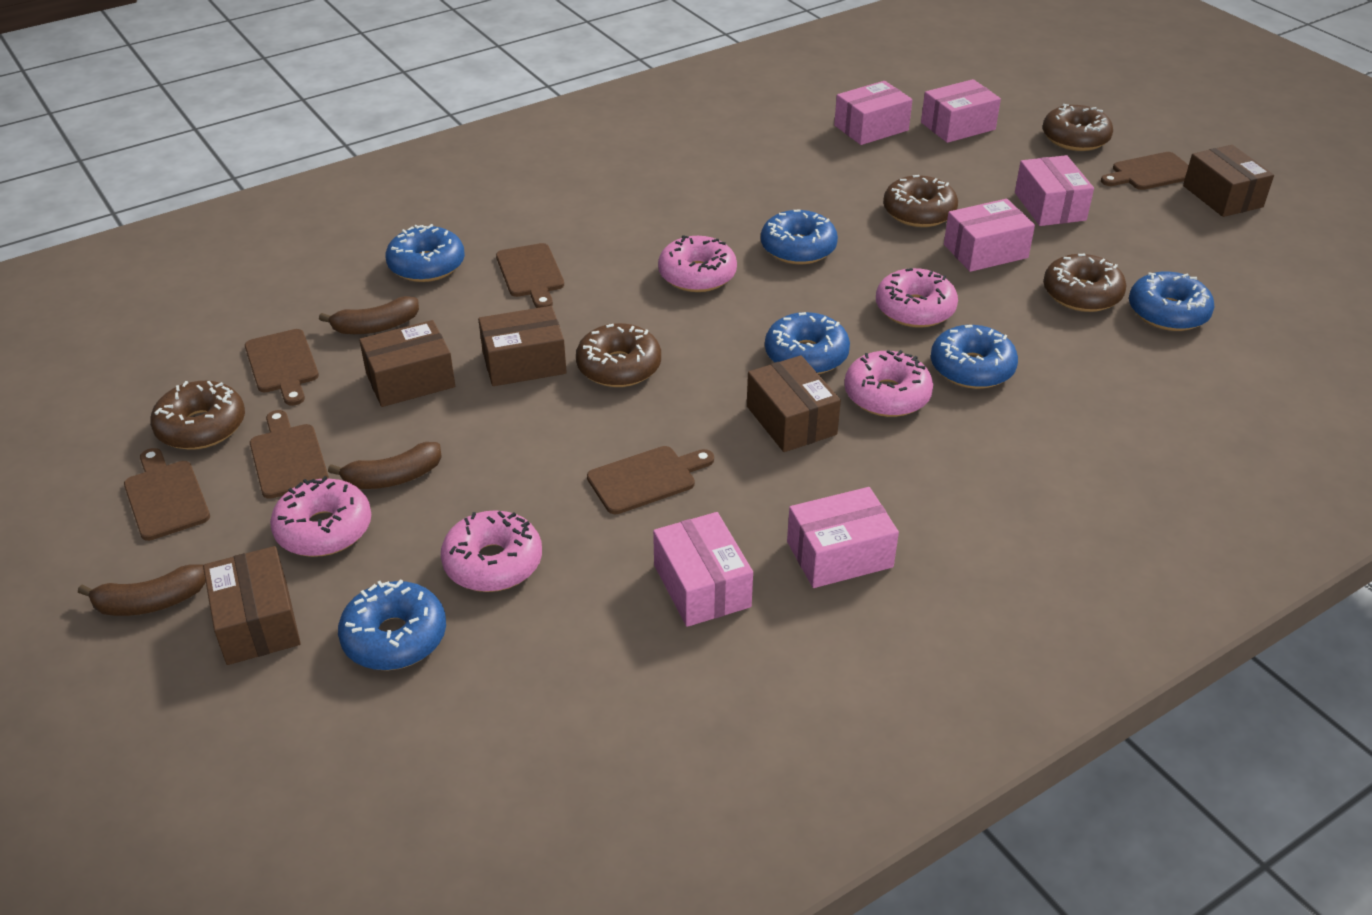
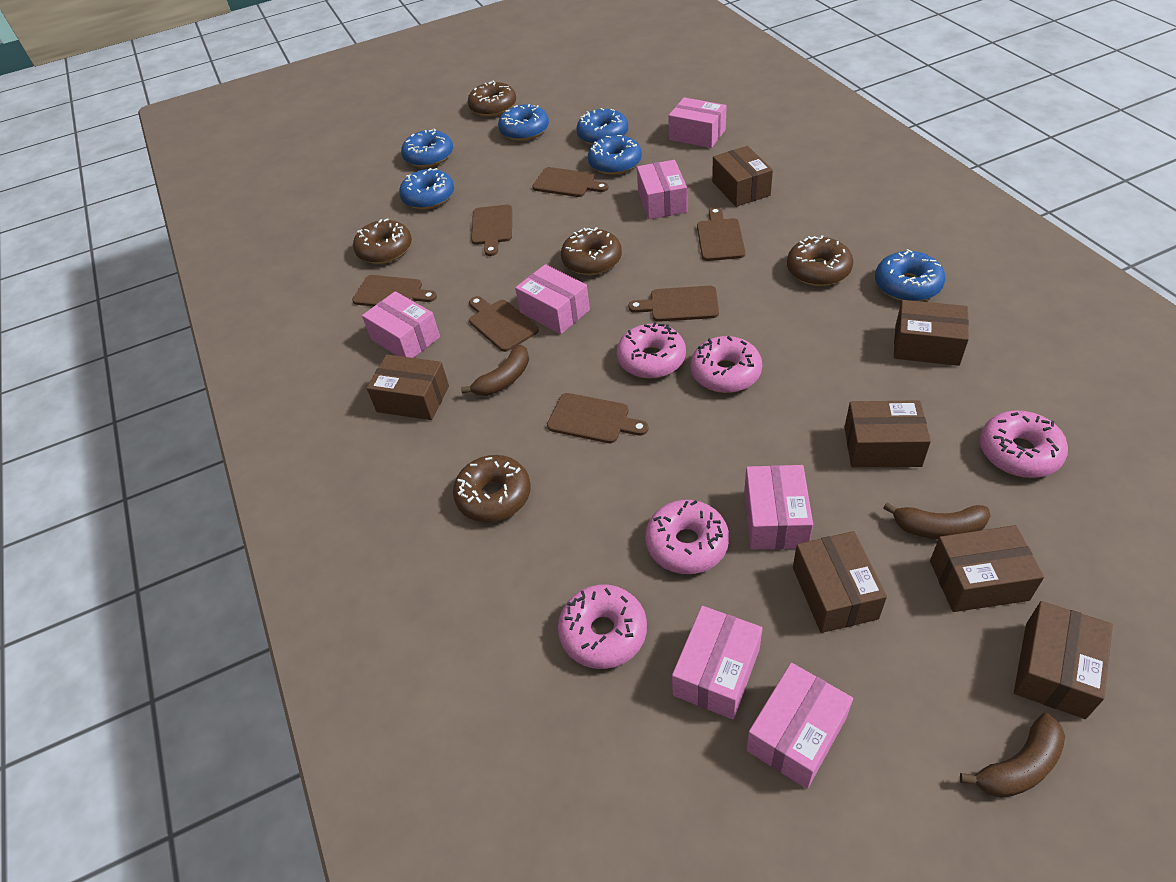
brown box: 5 -> 7
brown cutting board: 6 -> 7
pink box: 6 -> 7

